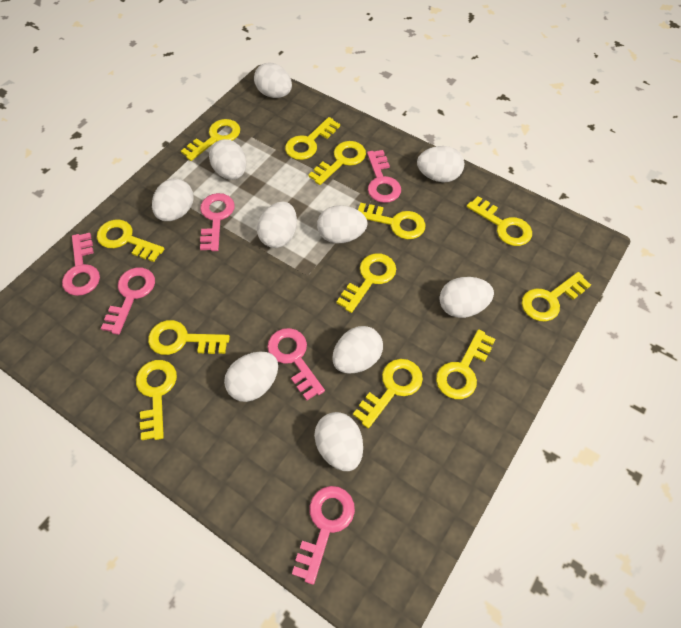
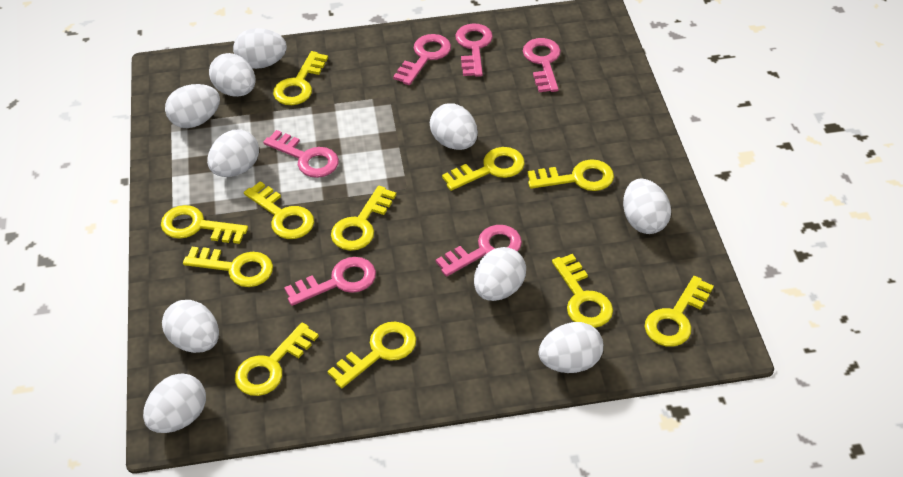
yellow key: 12 -> 11

